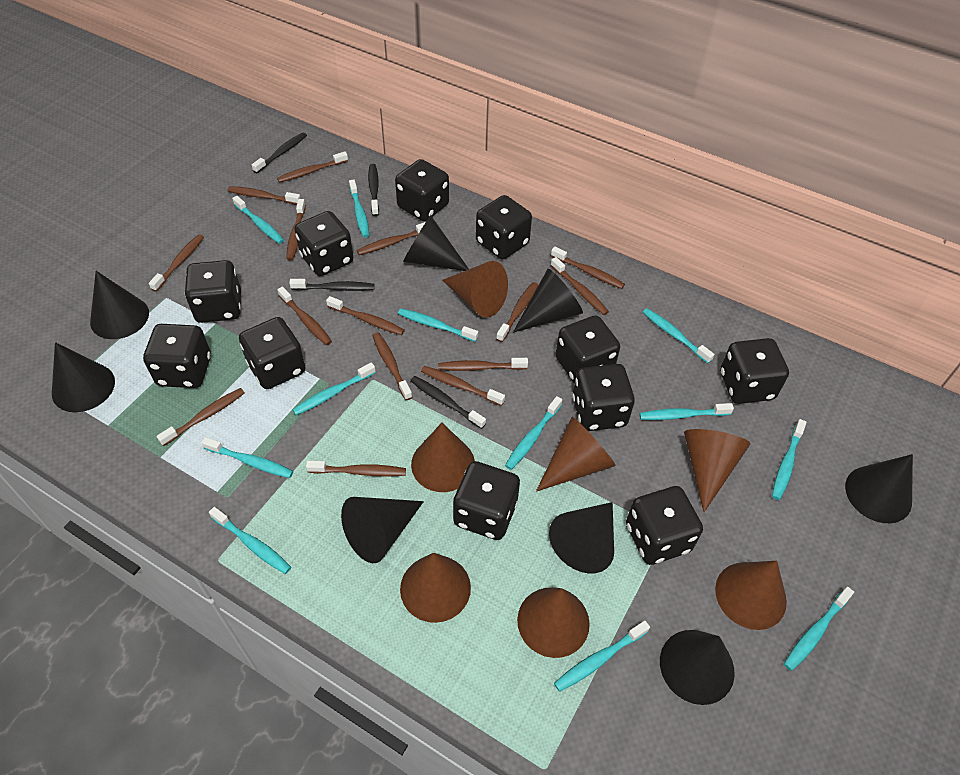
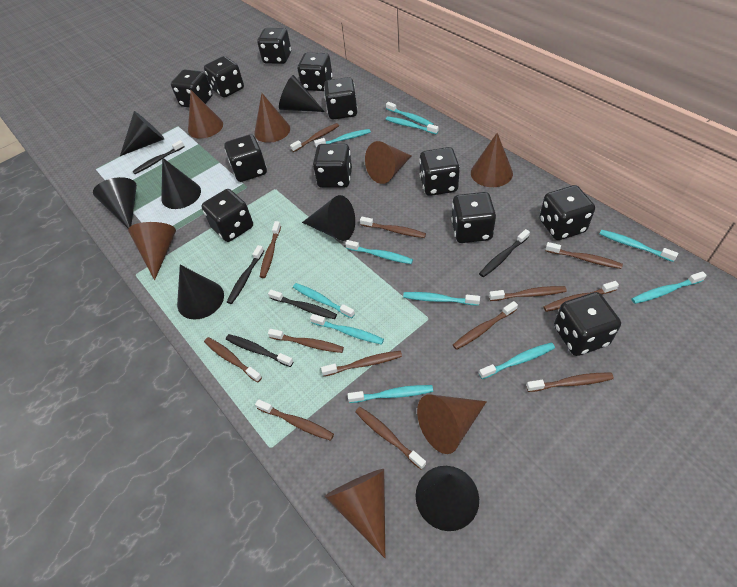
black cone: 8 -> 7
black dice: 11 -> 12
black toothbrush: 4 -> 5
brown toothbrush: 15 -> 13
turquoise toothbrush: 12 -> 11

